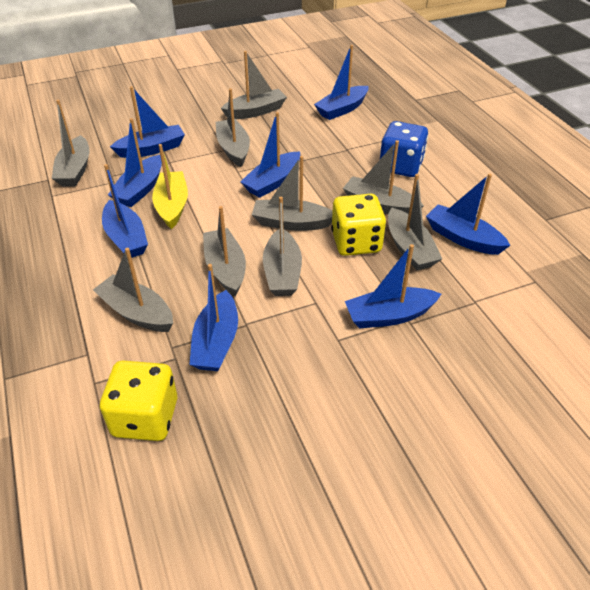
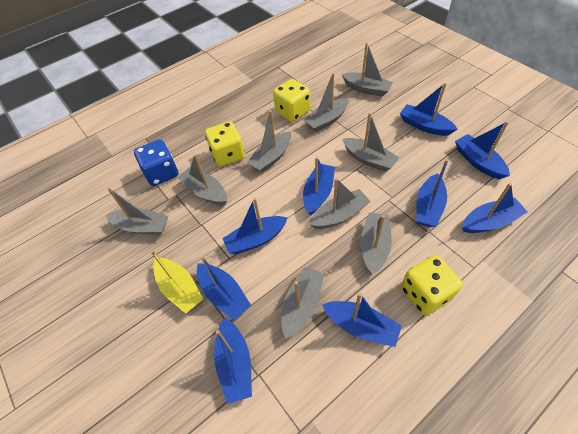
blue boat: 8 -> 9
yellow dice: 2 -> 3

